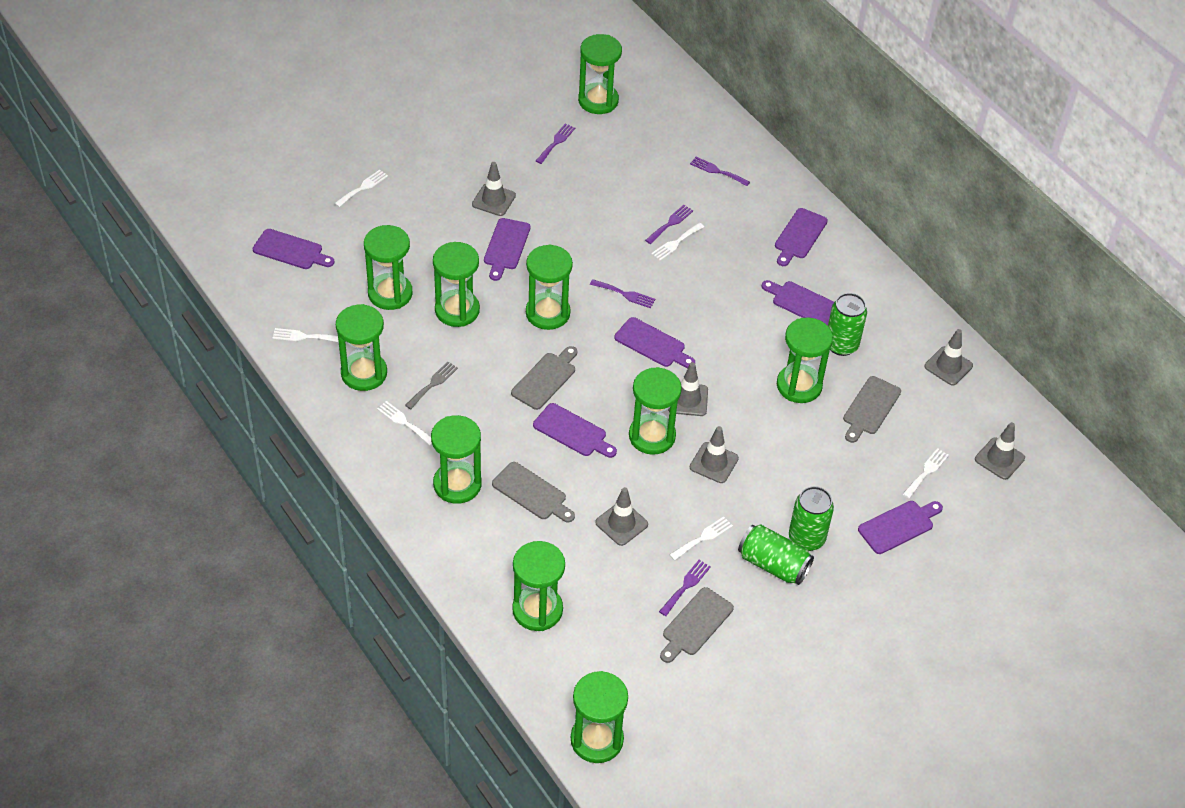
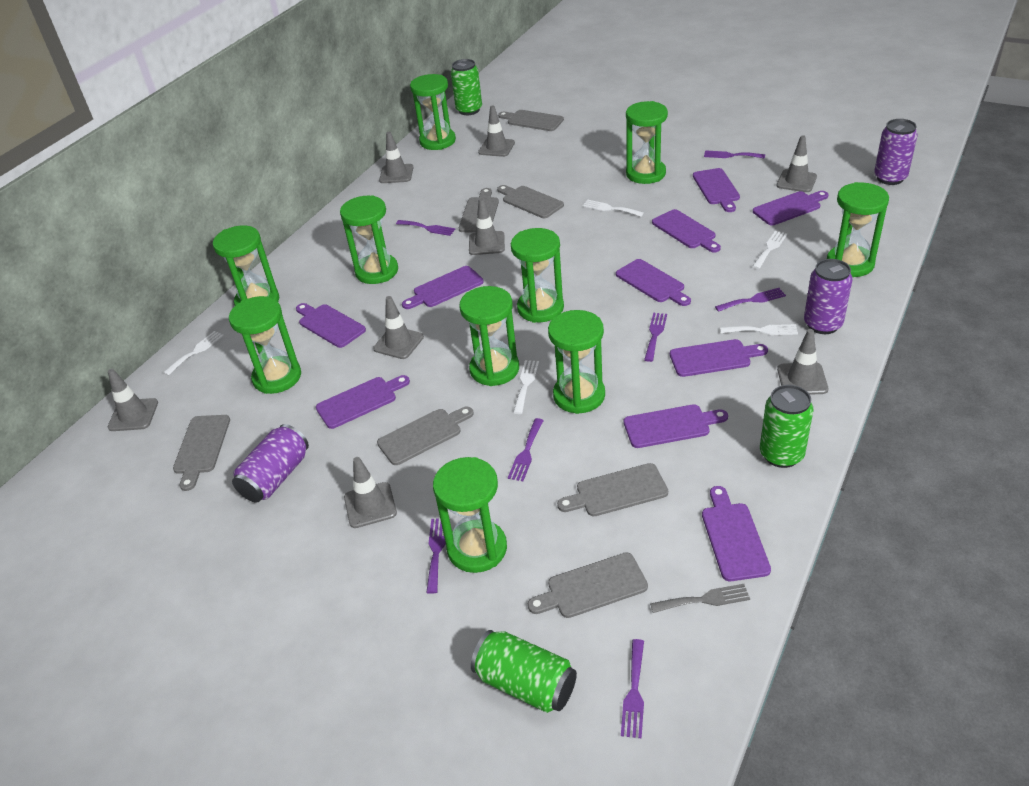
grey cutting board: 4 -> 7
grey traffic cone: 6 -> 8
purple can: 0 -> 3
purple cutting board: 7 -> 10
purple fork: 5 -> 7
white fork: 6 -> 5

